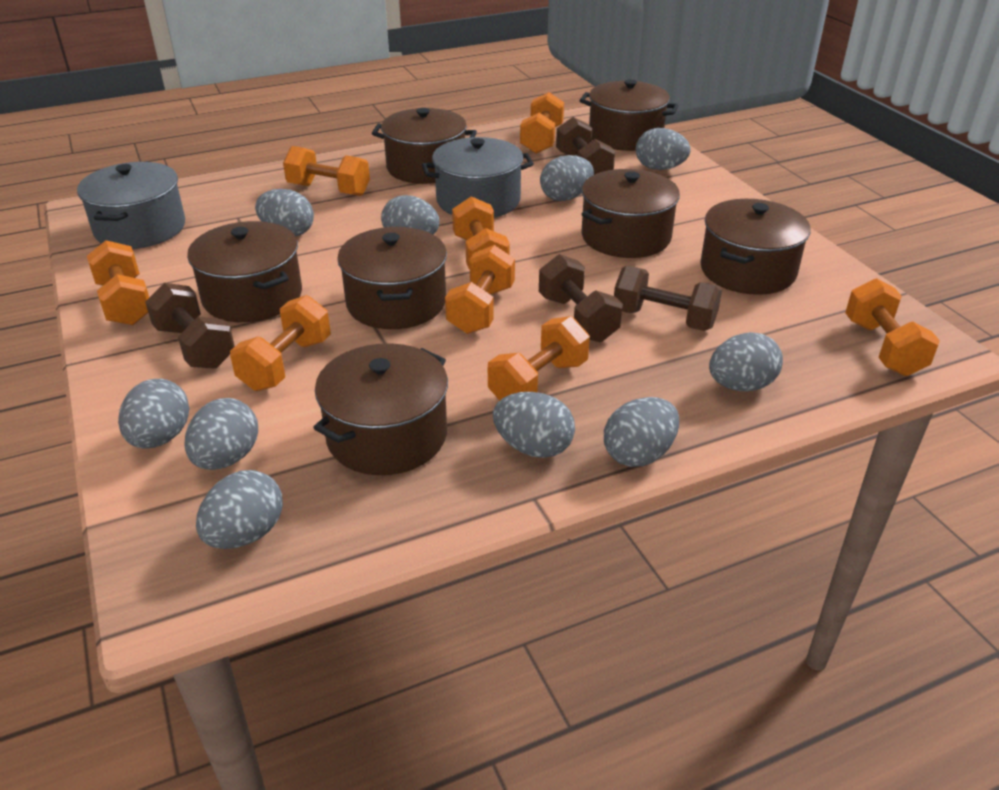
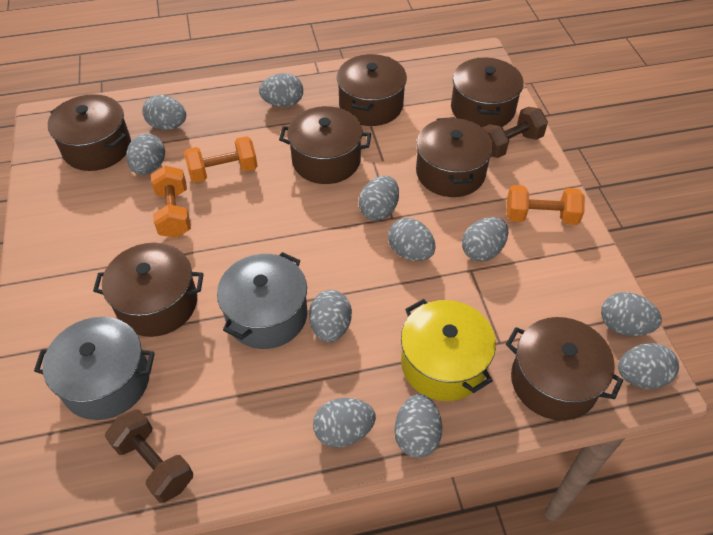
brown dumbbell: 4 -> 2
grey egg: 10 -> 11
orange dumbbell: 8 -> 3
yellow pot: 0 -> 1

